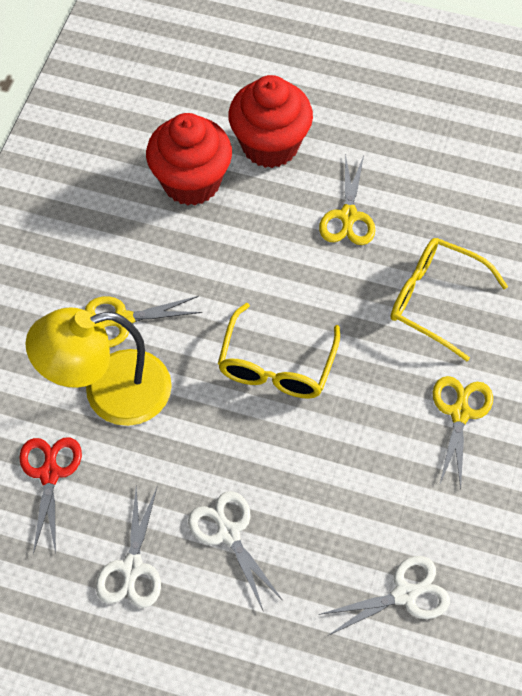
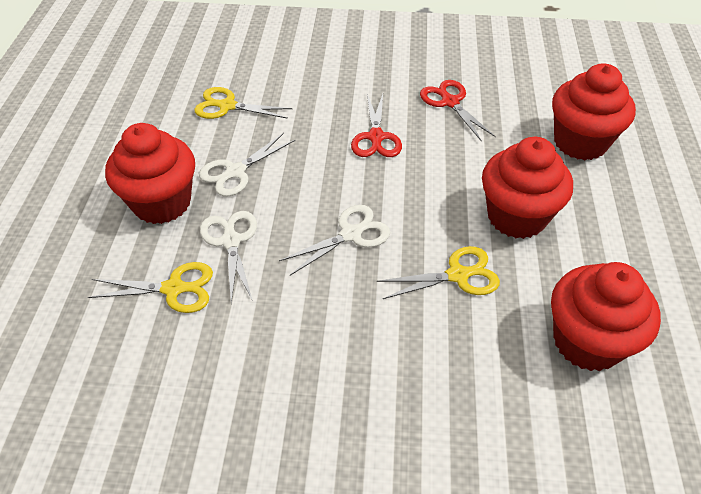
red cupcake: 2 -> 4
red scissors: 1 -> 2
yellow glasses: 2 -> 0
yellow lamp: 1 -> 0

